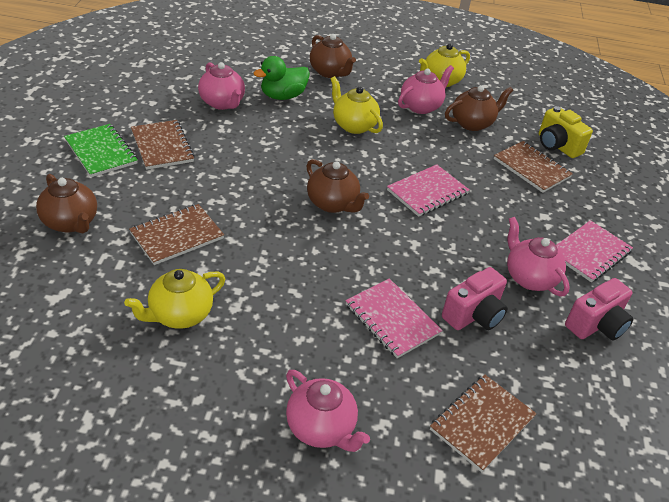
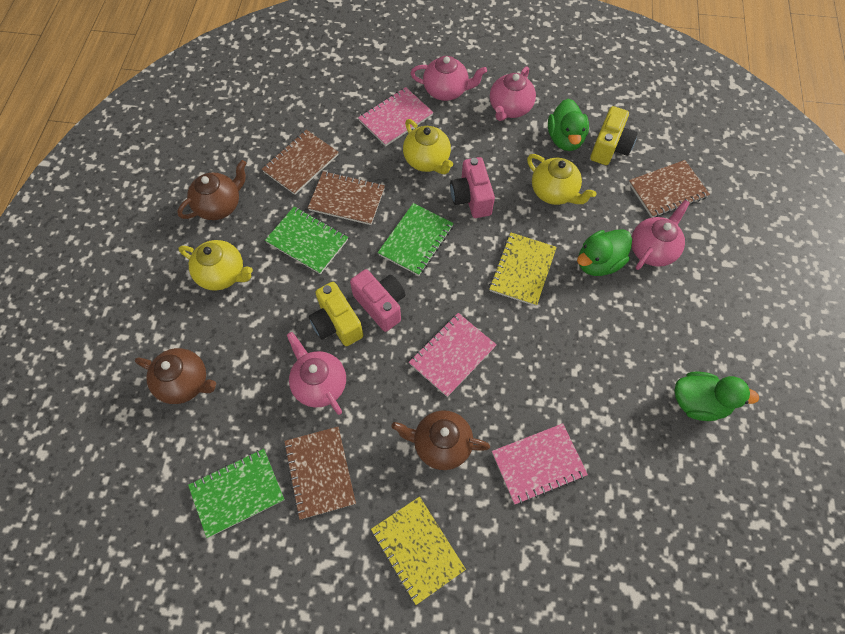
brown teapot: 4 -> 3
green duck: 1 -> 3
green notebook: 1 -> 3
yellow camera: 1 -> 2
yellow notebook: 0 -> 2

